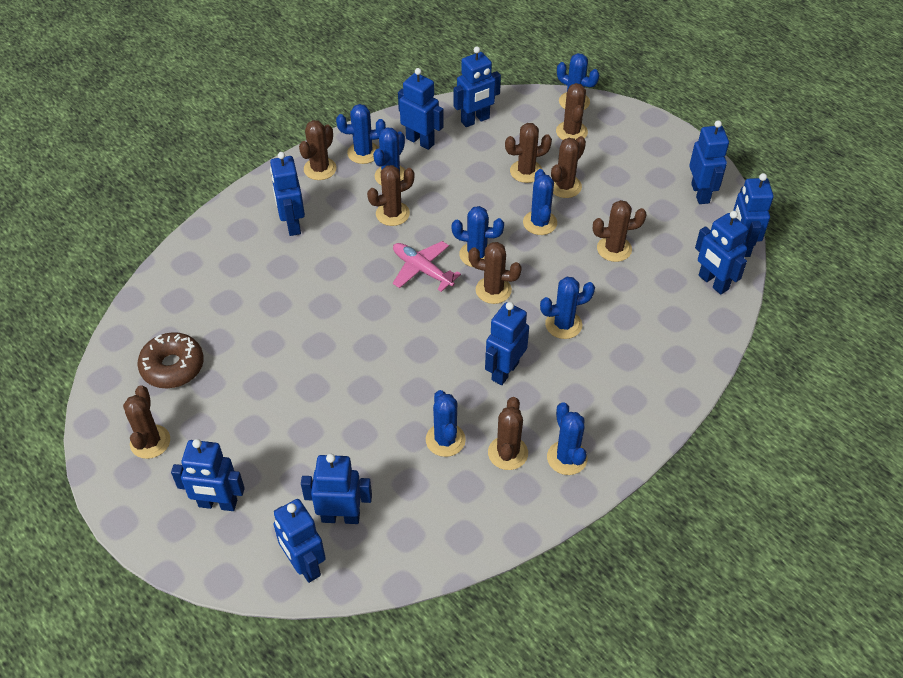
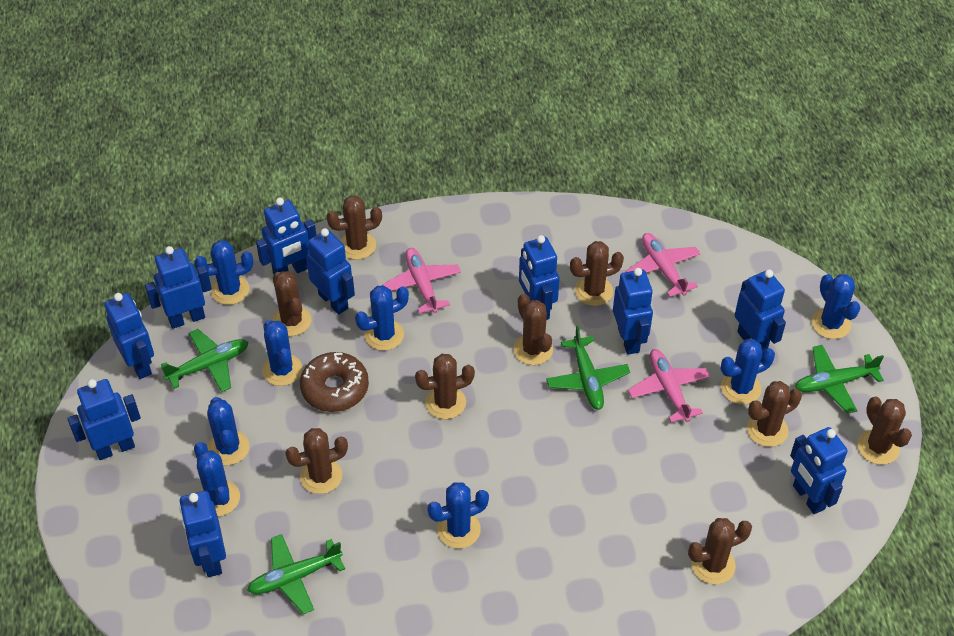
green plane: 0 -> 4
pink plane: 1 -> 3

